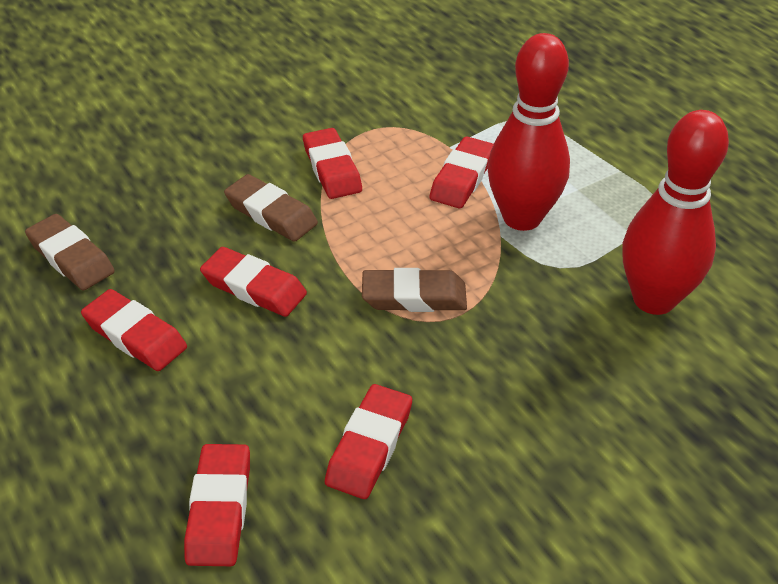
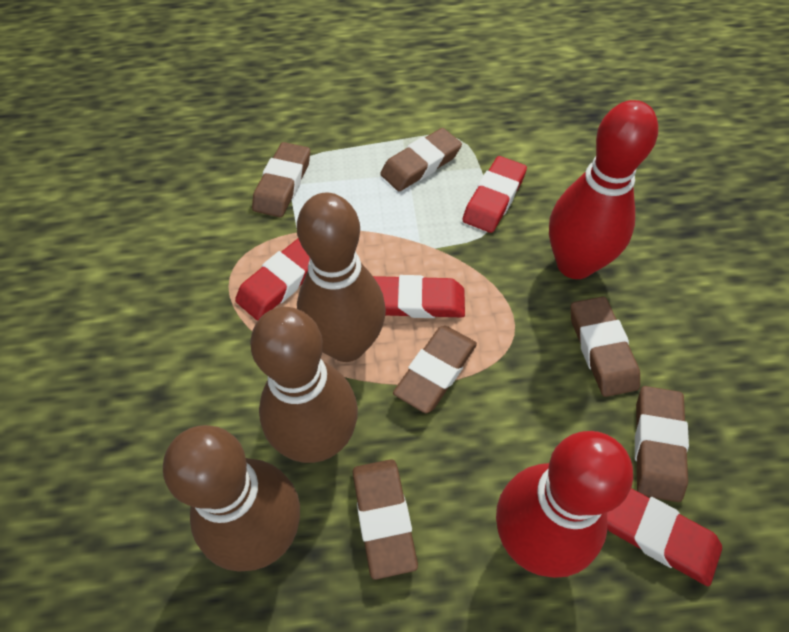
brown bowling pin: 0 -> 3
brown eraser: 3 -> 6
red eraser: 6 -> 4

